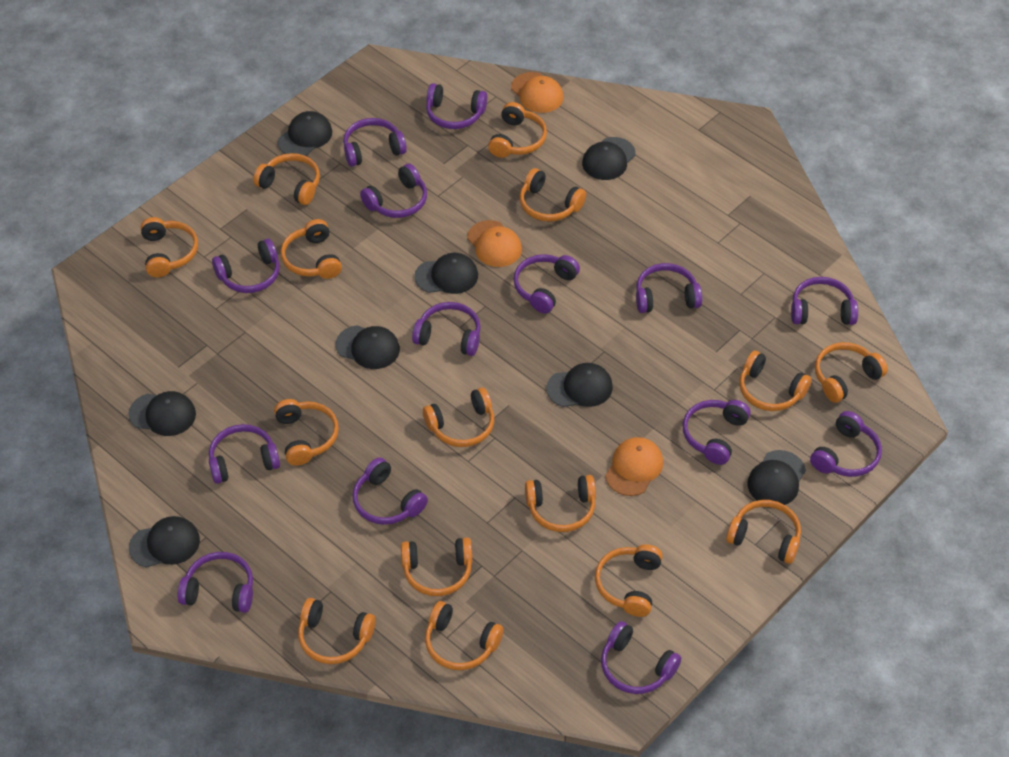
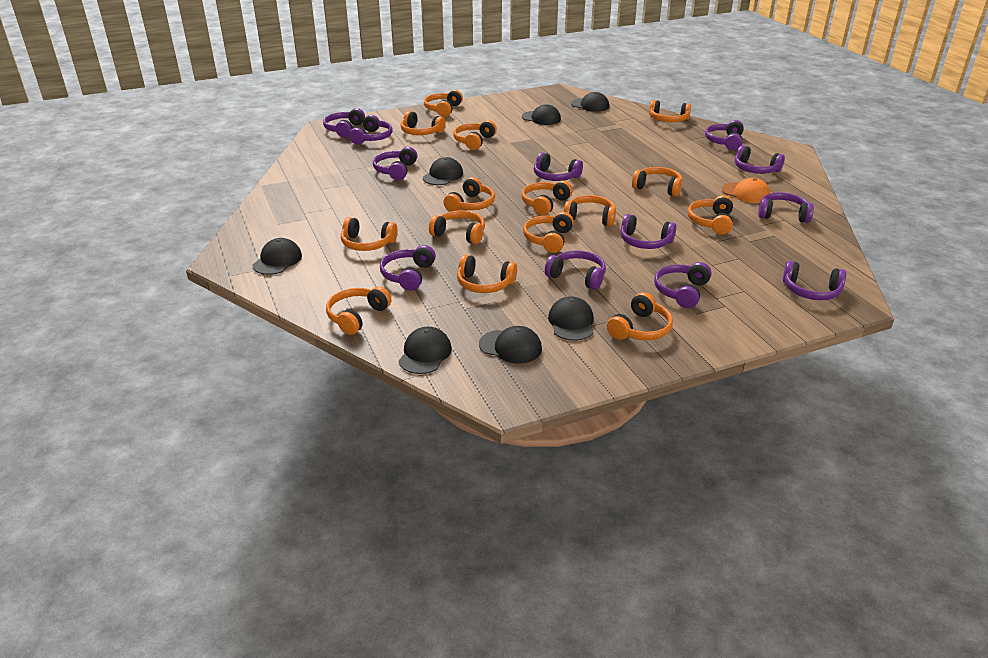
black cap: 8 -> 7
orange cap: 3 -> 1
purple headphones: 14 -> 12

